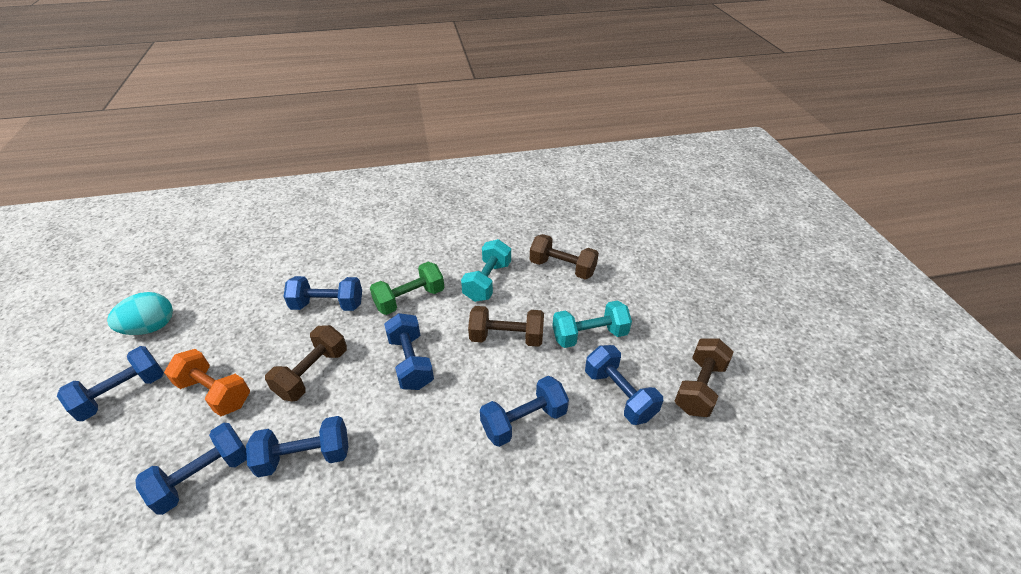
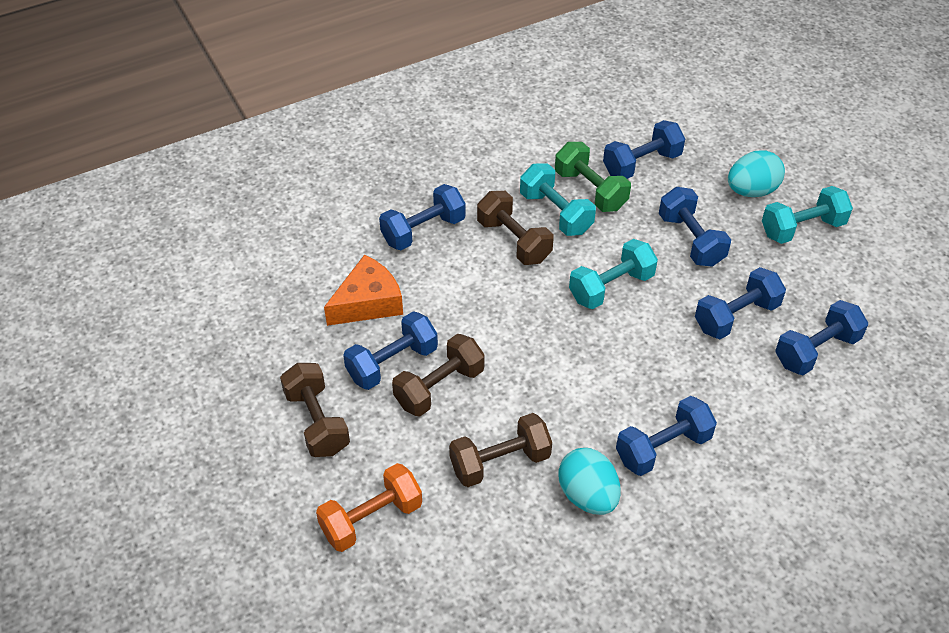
orange cheese: 0 -> 1
turquoise dumbbell: 2 -> 3
turquoise egg: 1 -> 2

